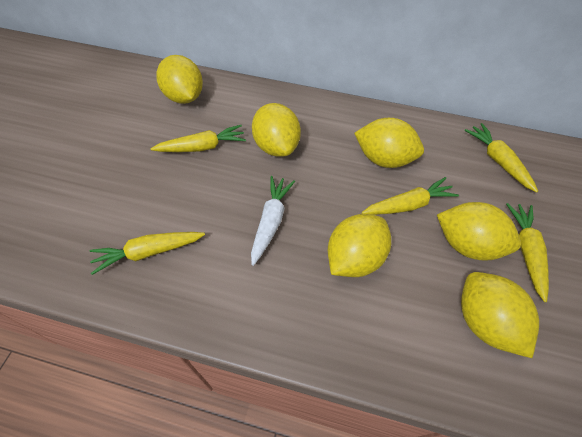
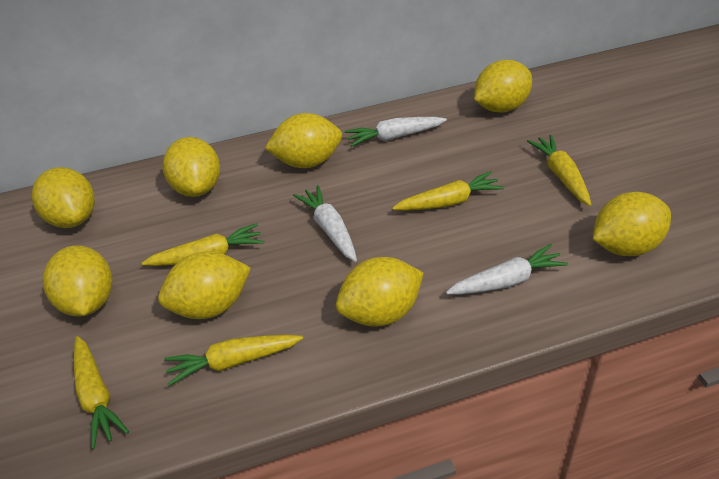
white carrot: 1 -> 3
yellow lemon: 6 -> 8

